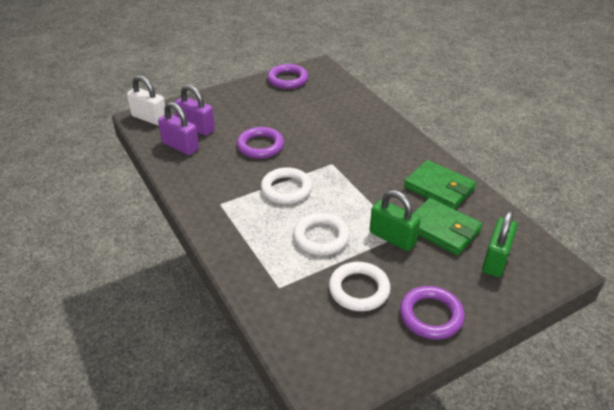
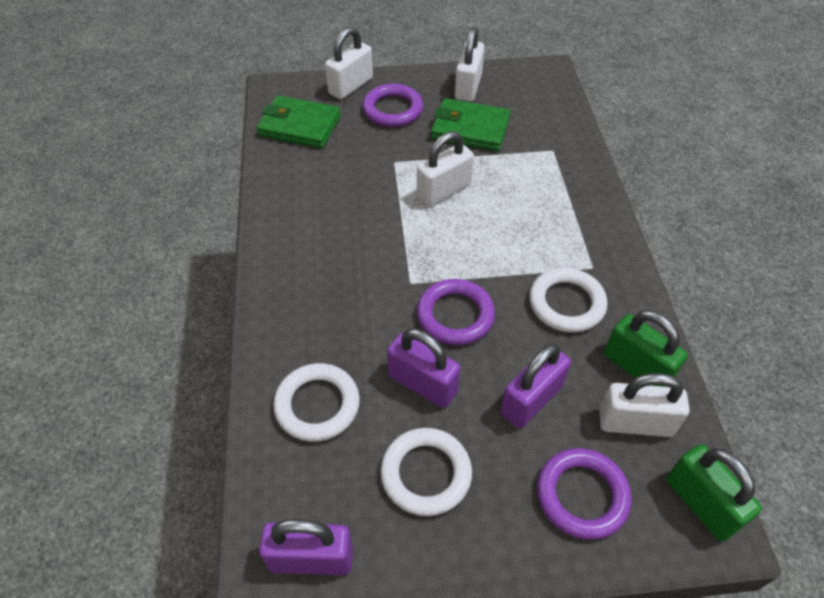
purple padlock: 2 -> 3
white padlock: 1 -> 4

